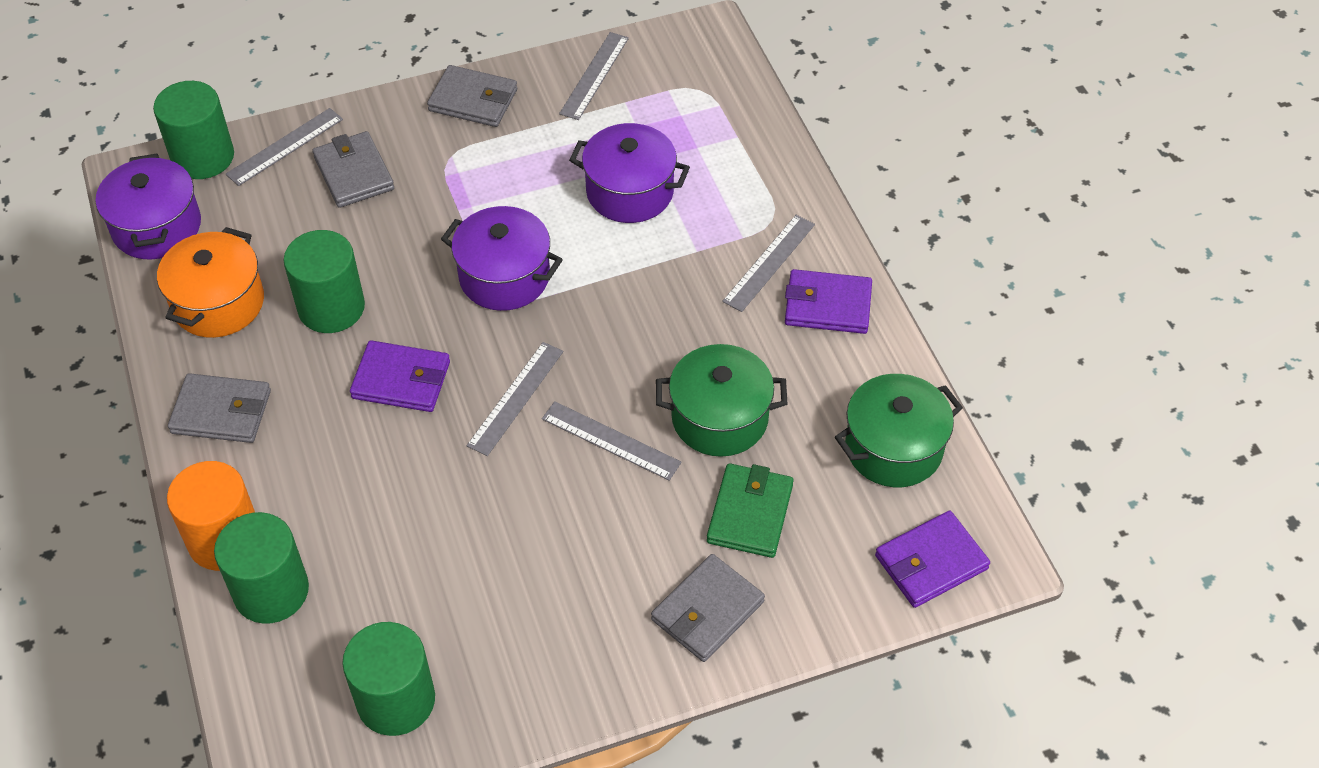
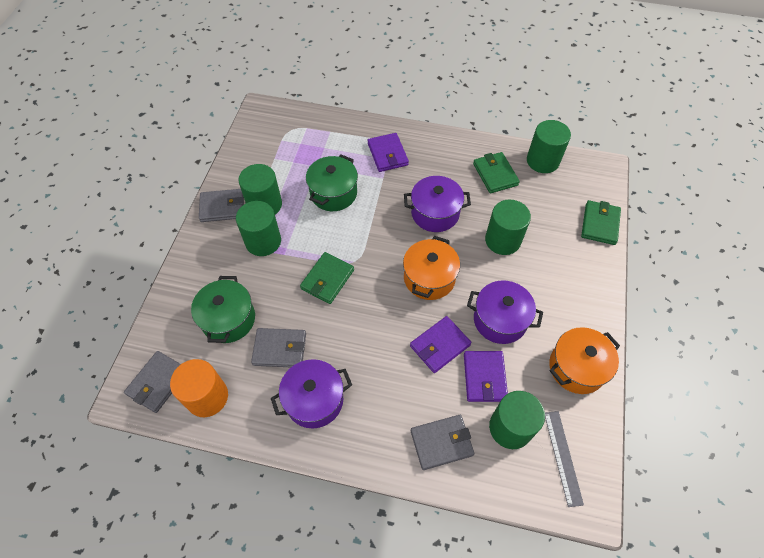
green cylinder: 4 -> 5
green wallet: 1 -> 3
grey ruler: 5 -> 1
orange pot: 1 -> 2

